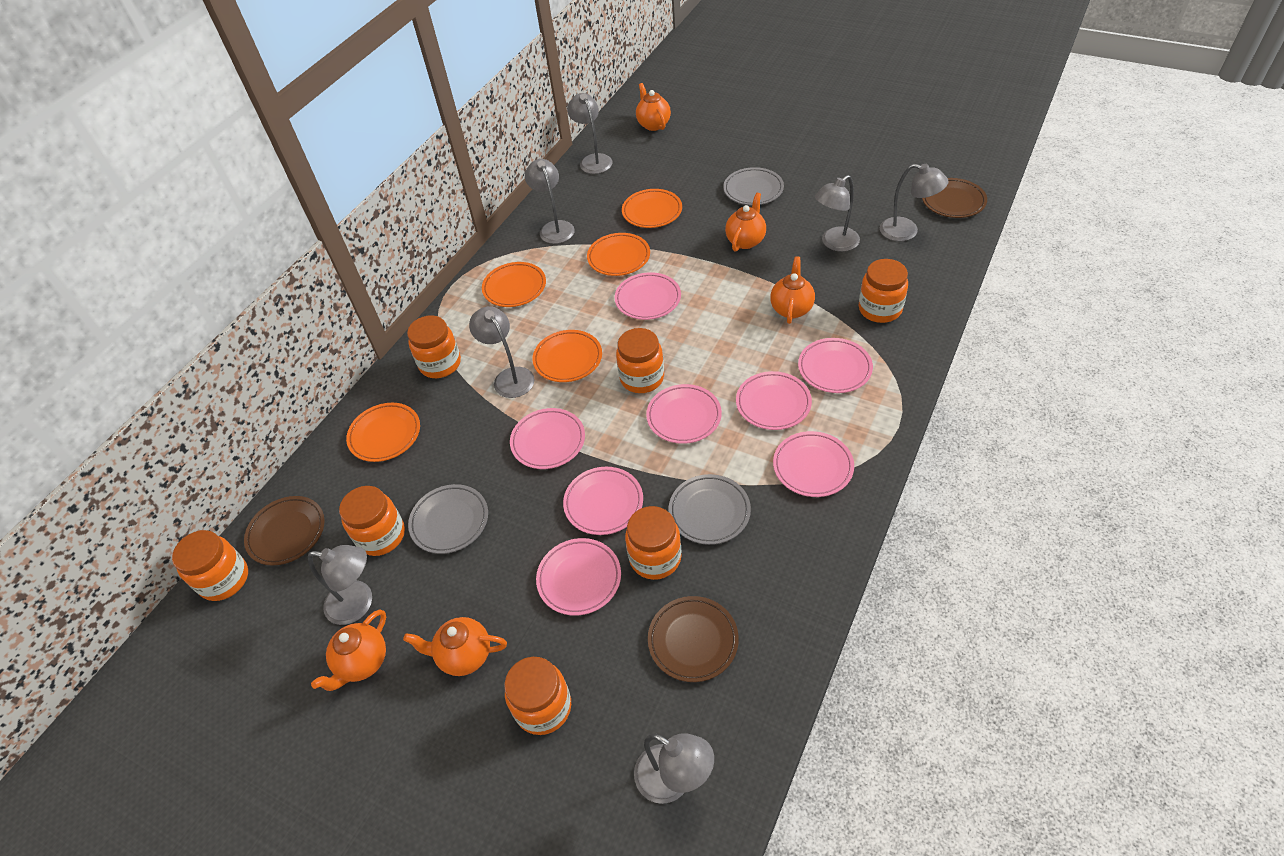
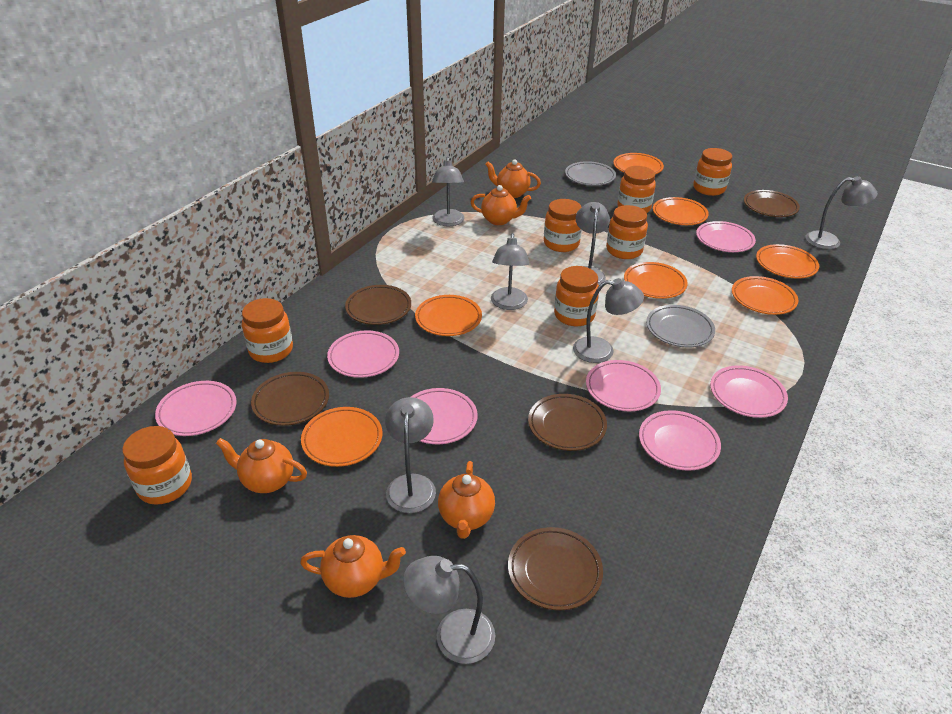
brown plate: 3 -> 5
grey plate: 3 -> 2
orange plate: 5 -> 7
pink plate: 8 -> 7

